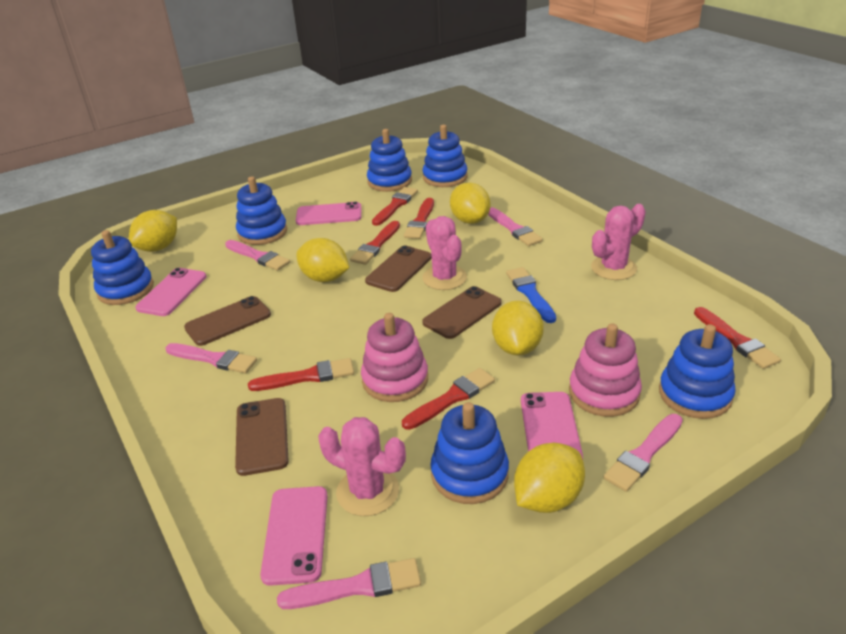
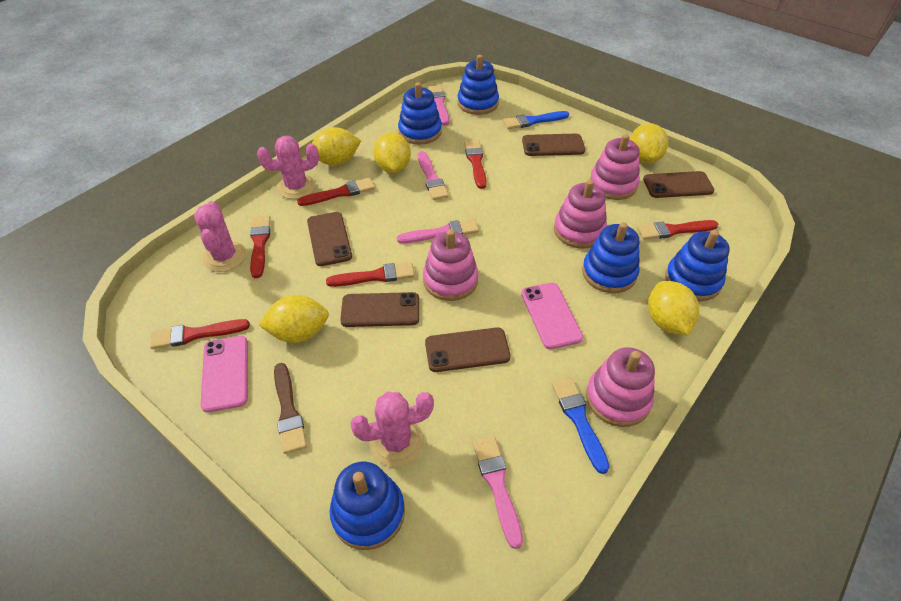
blue brush: 1 -> 2
blue stacking toy: 6 -> 5
brown brush: 0 -> 1
brown phone: 4 -> 5
pink brush: 5 -> 4
pink phone: 4 -> 2
pink stacking toy: 2 -> 4

